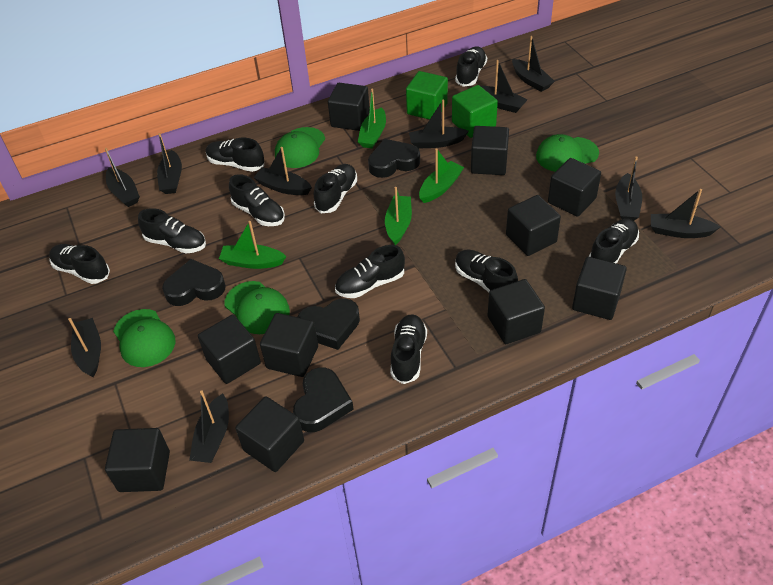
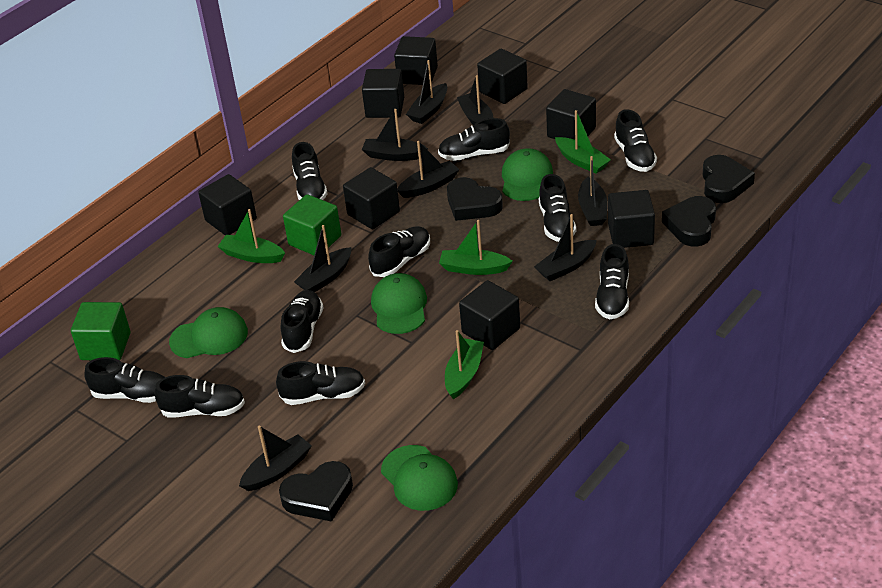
black boat: 10 -> 8
black cube: 10 -> 8

